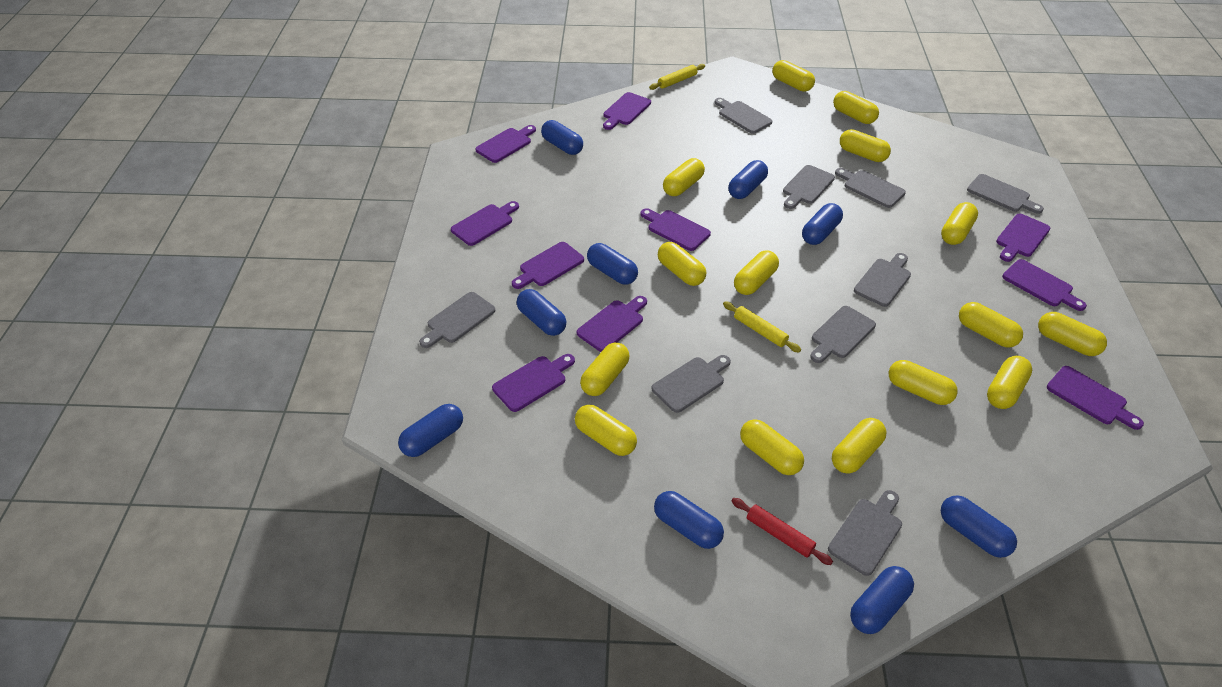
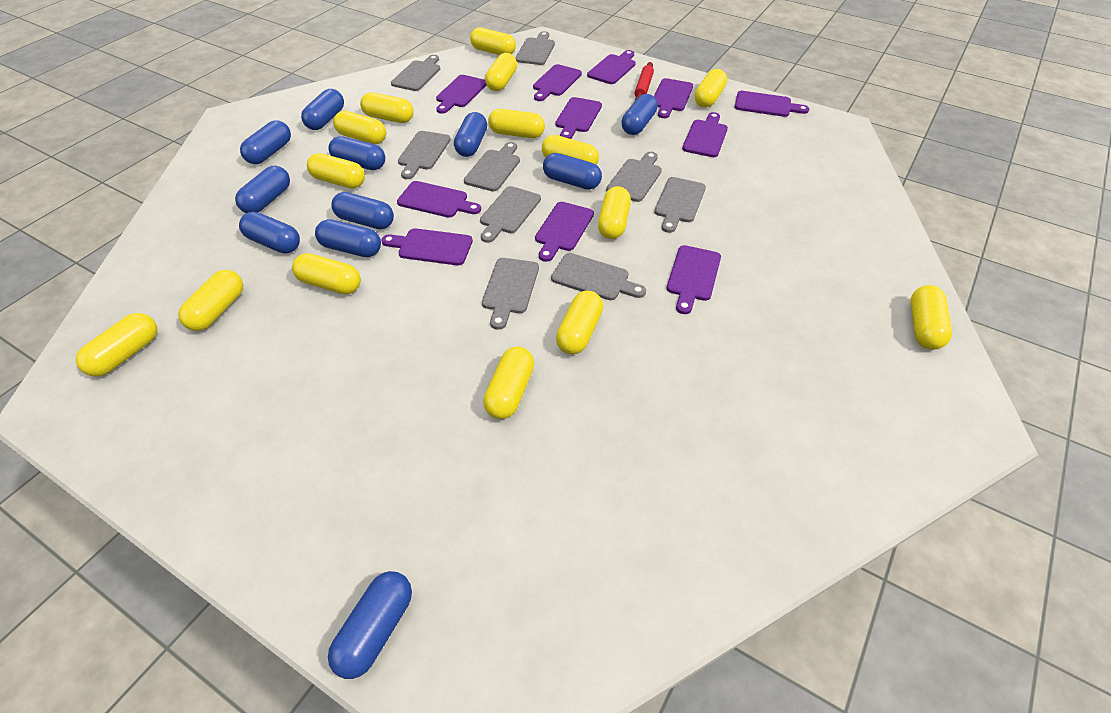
blue capsule: 9 -> 11
purple cutting board: 10 -> 11
yellow rolling pin: 2 -> 0

